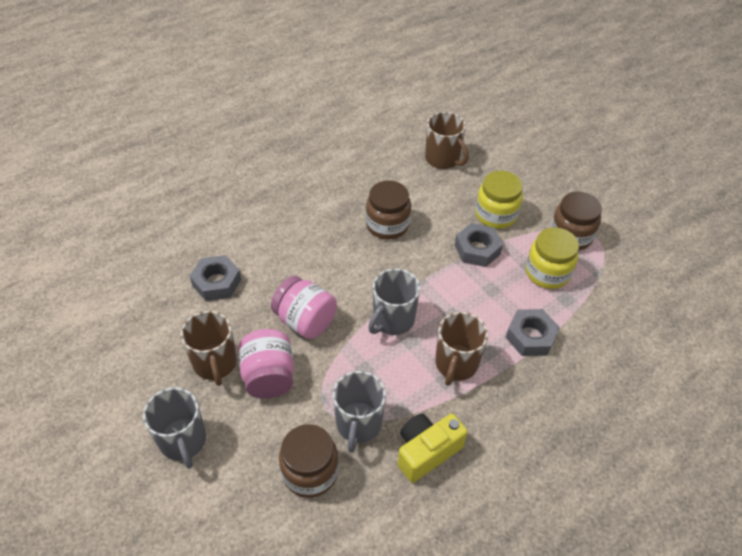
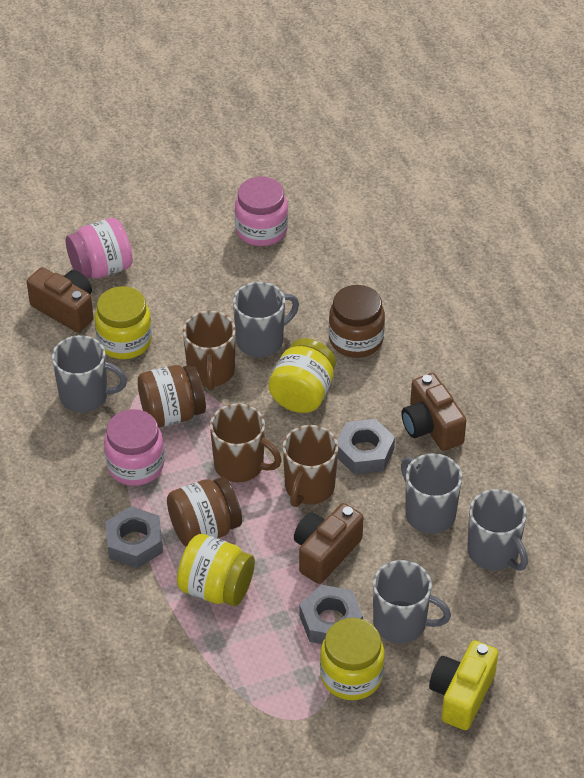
brown camera: 0 -> 3
grey mug: 3 -> 5
pink jar: 2 -> 3
yellow jar: 2 -> 4

